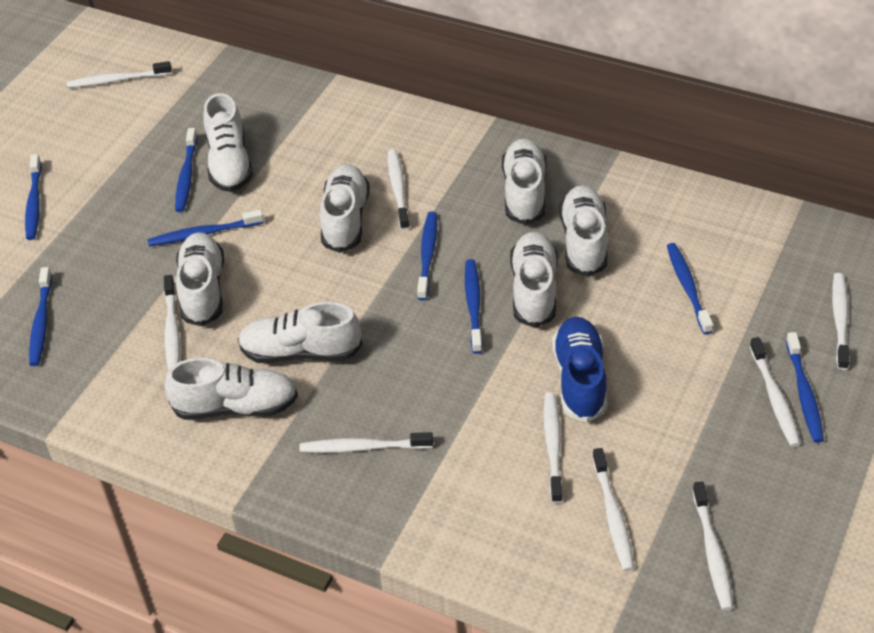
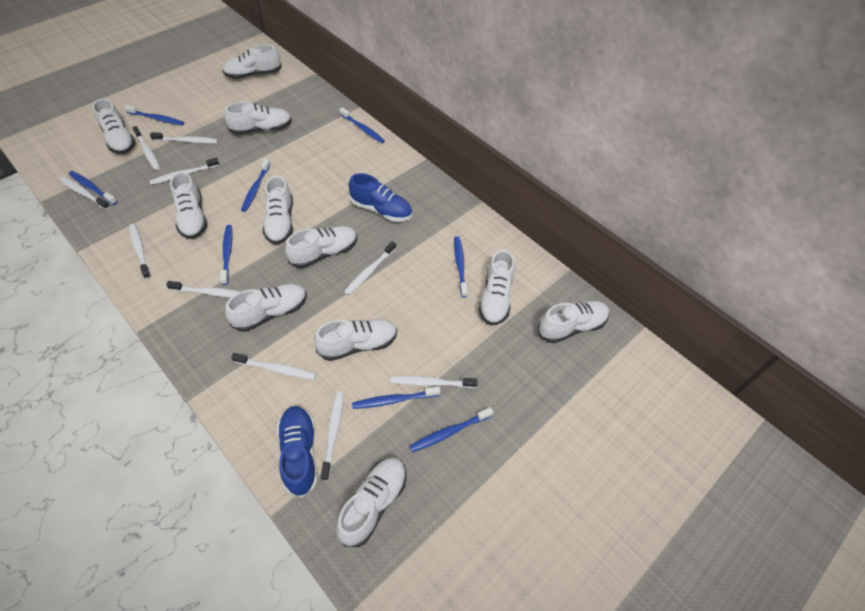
blue shoe: 1 -> 2
white shoe: 8 -> 11
white toothbrush: 9 -> 10

